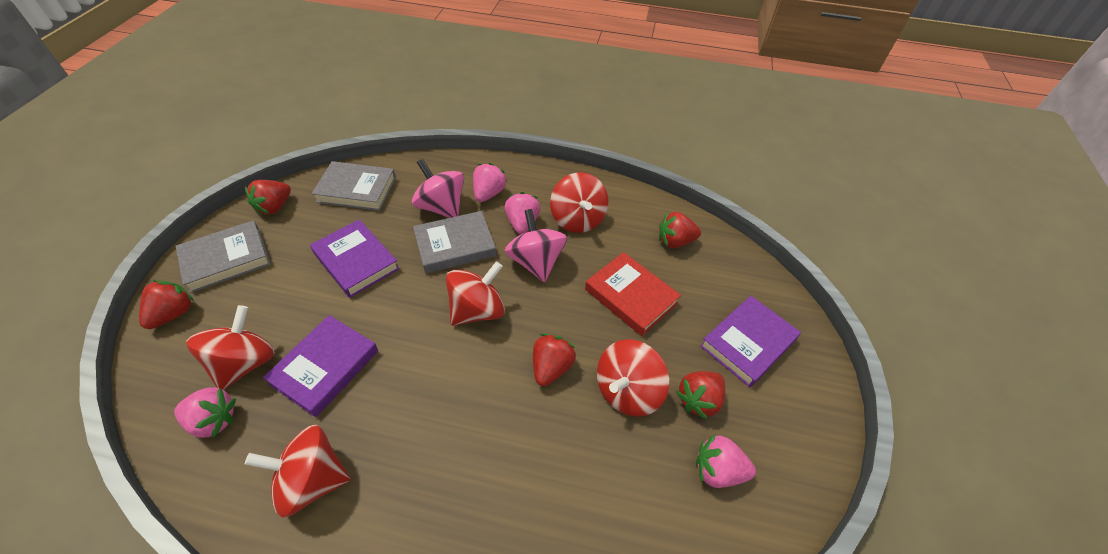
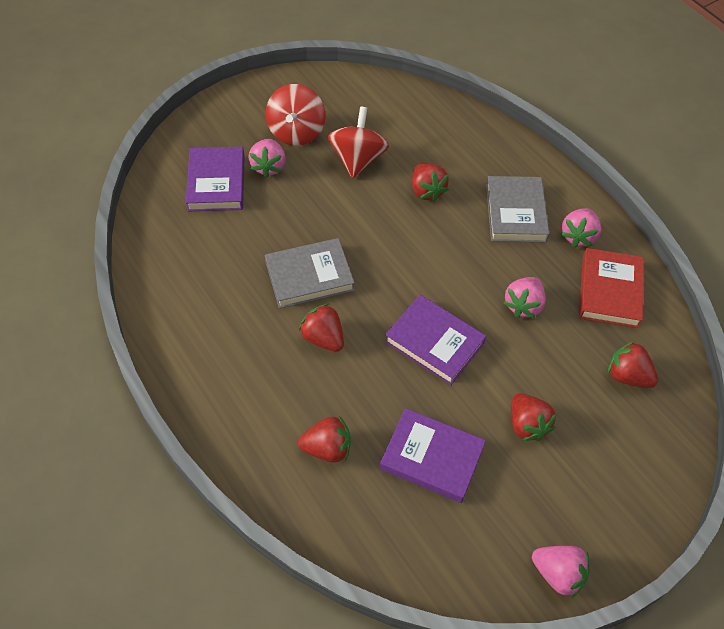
grey book: 3 -> 2
pink spinning top: 2 -> 0
red spinning top: 5 -> 2

